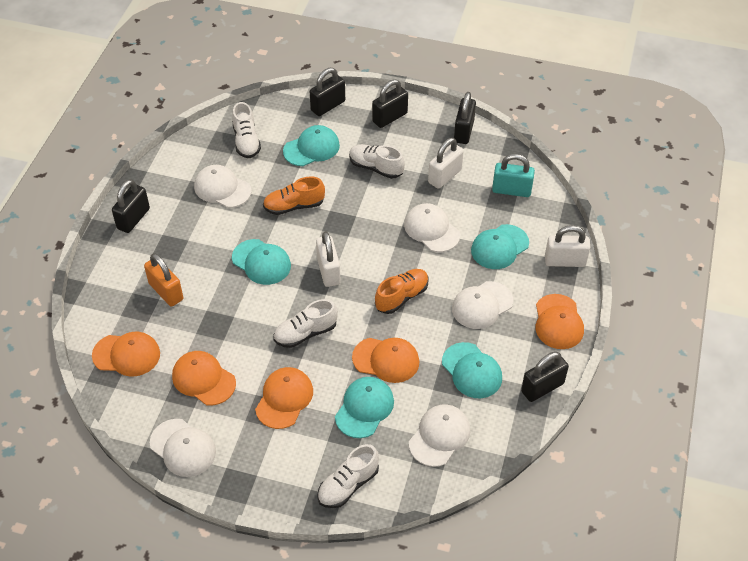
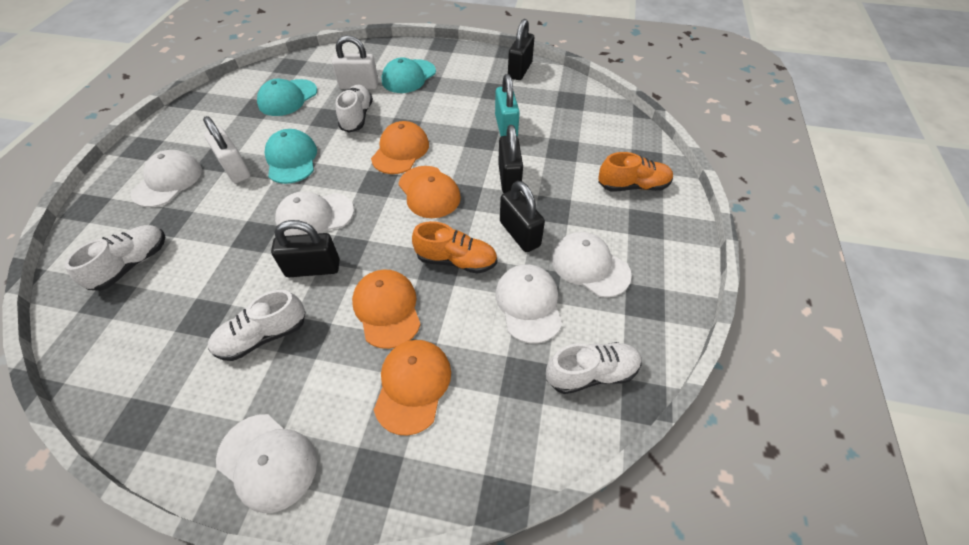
black padlock: 5 -> 4
orange cap: 5 -> 4
orange padlock: 1 -> 0
turquoise cap: 5 -> 3
white padlock: 3 -> 2

